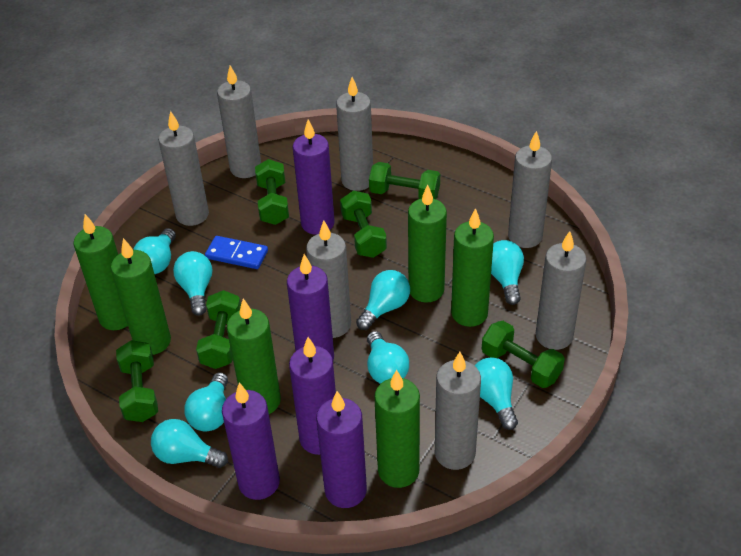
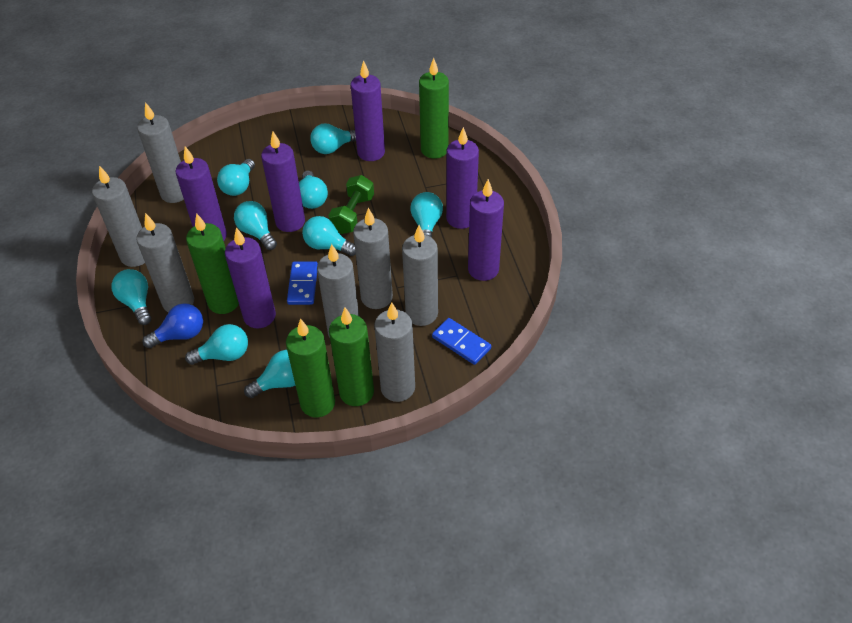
blue domino: 1 -> 2
blue light bulb: 0 -> 1
green candle: 6 -> 4
green dumbbell: 6 -> 1
purple candle: 5 -> 6
turquoise light bulb: 8 -> 9

